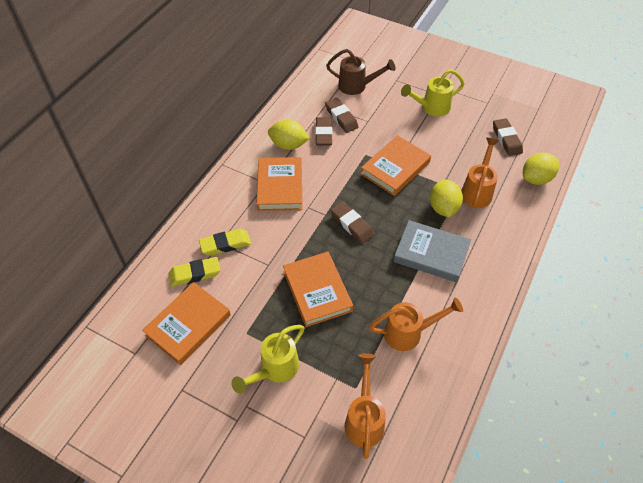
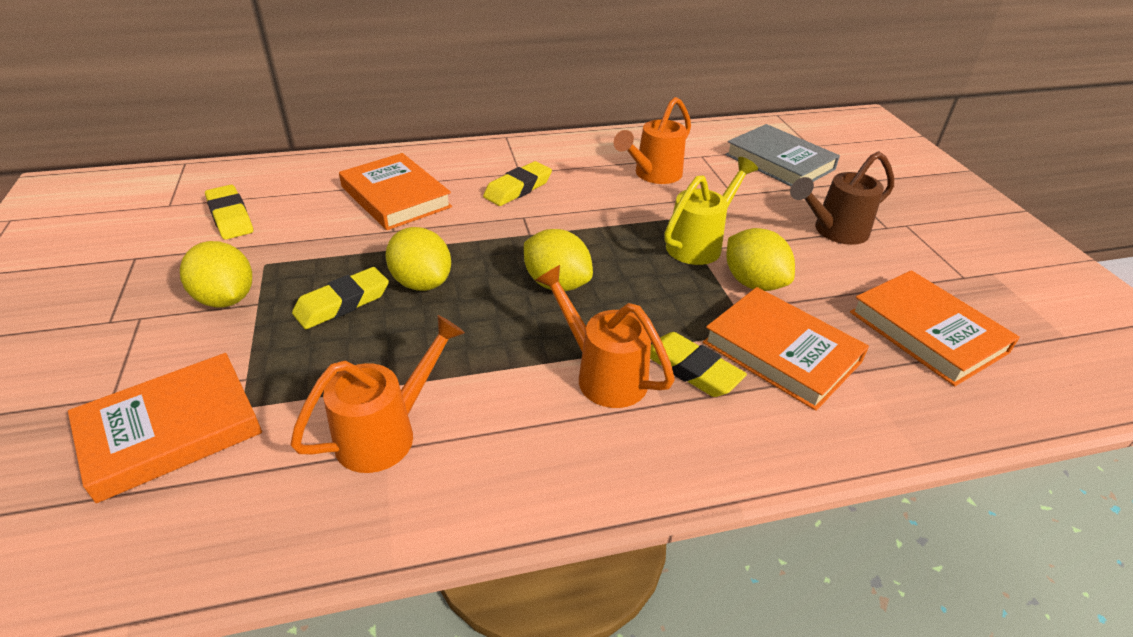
brown eraser: 4 -> 0
yellow eraser: 2 -> 4
yellow lemon: 3 -> 4
yellow watering can: 2 -> 1

